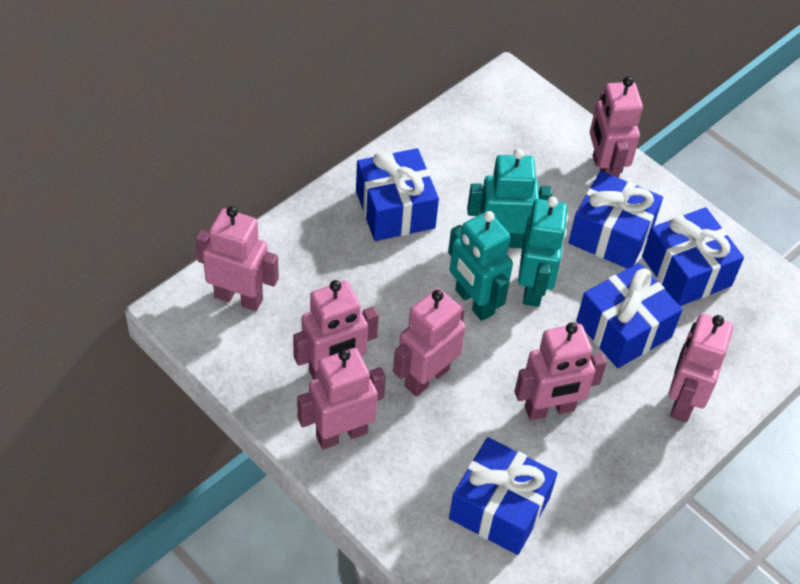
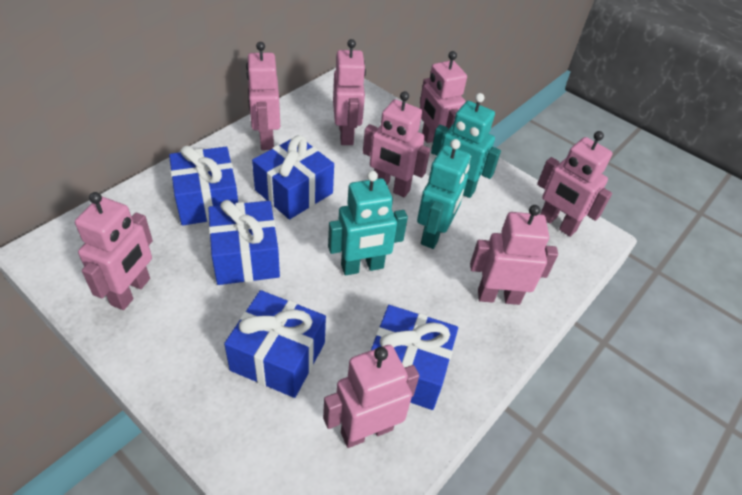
pink robot: 7 -> 8

